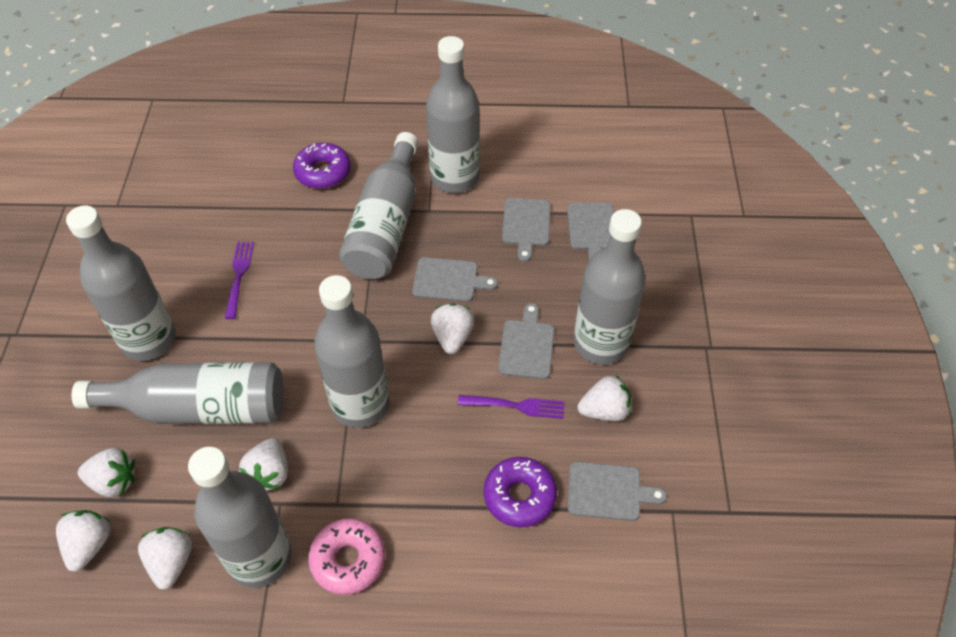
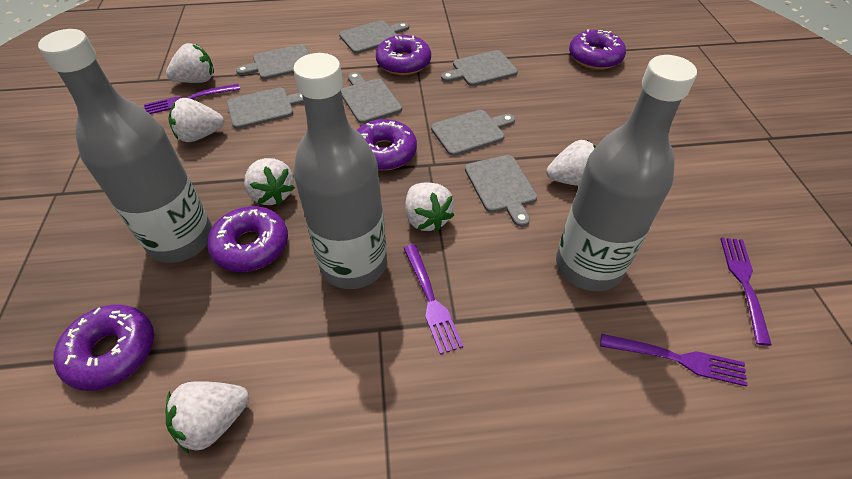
grey bottle: 7 -> 3
grey cutting board: 5 -> 7
pink donut: 1 -> 0
purple donut: 2 -> 5
purple fork: 2 -> 4

